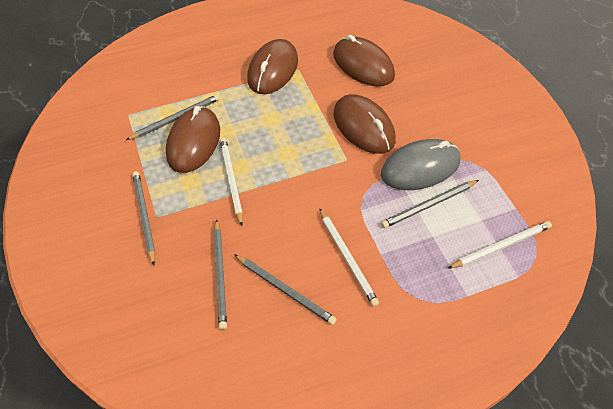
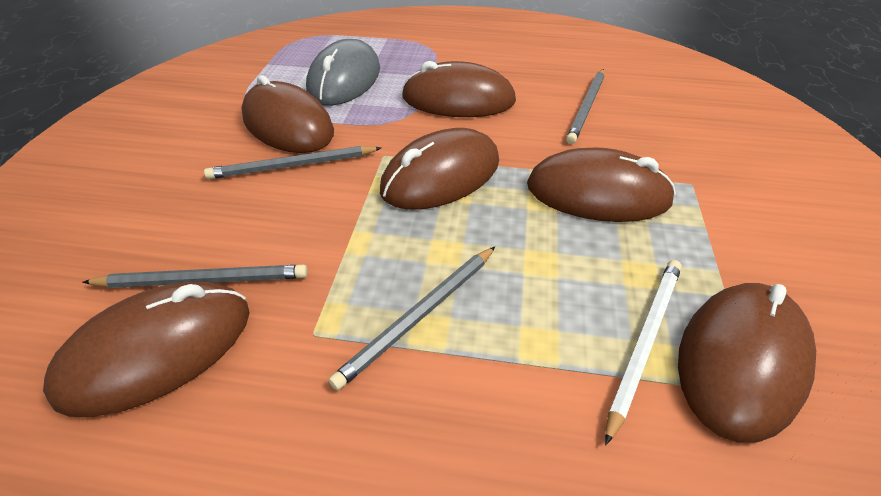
brown mouse: 4 -> 6
grey pencil: 5 -> 4
white pencil: 3 -> 1

